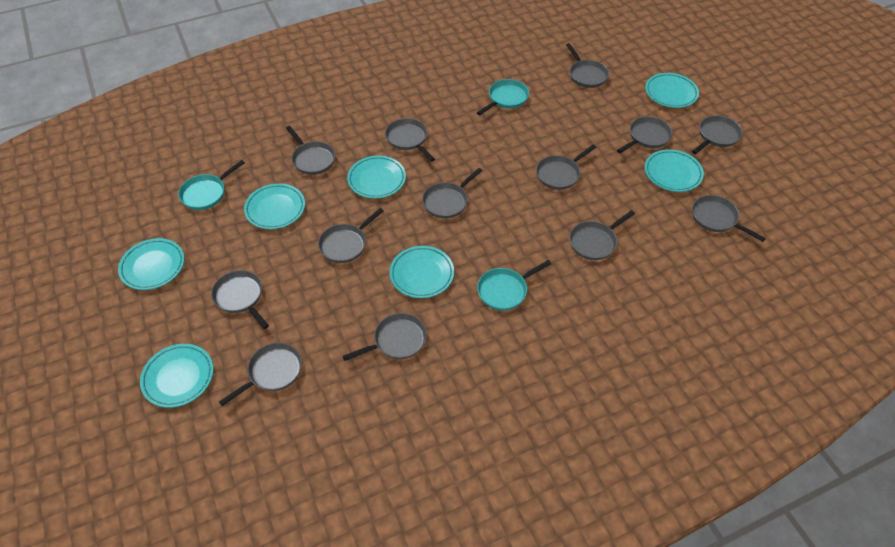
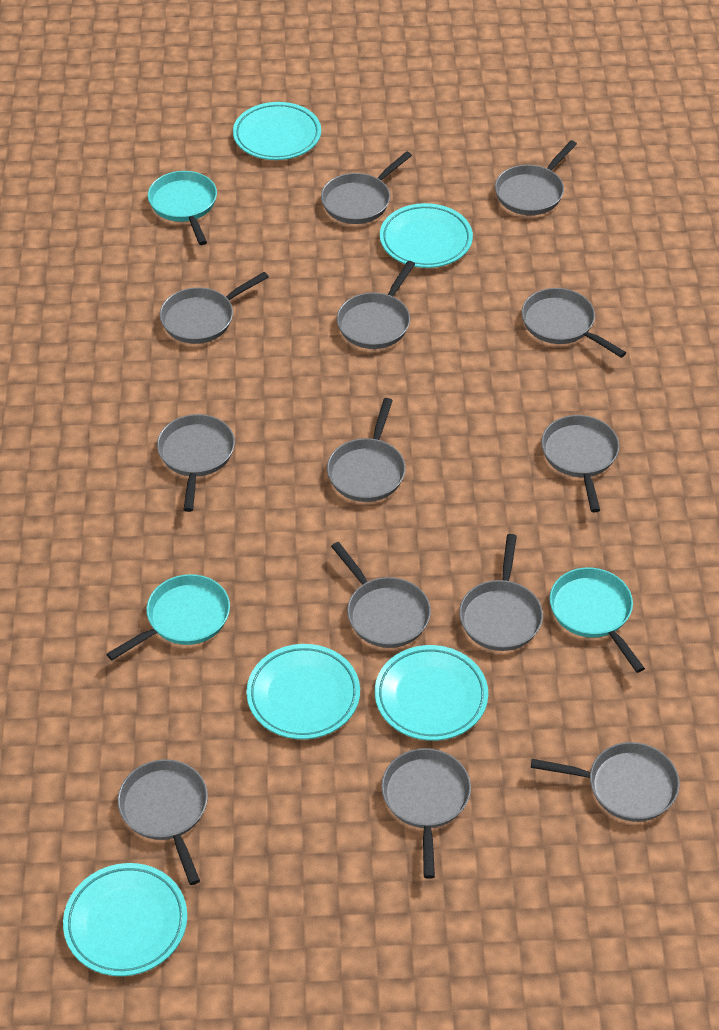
turquoise plate: 7 -> 5

